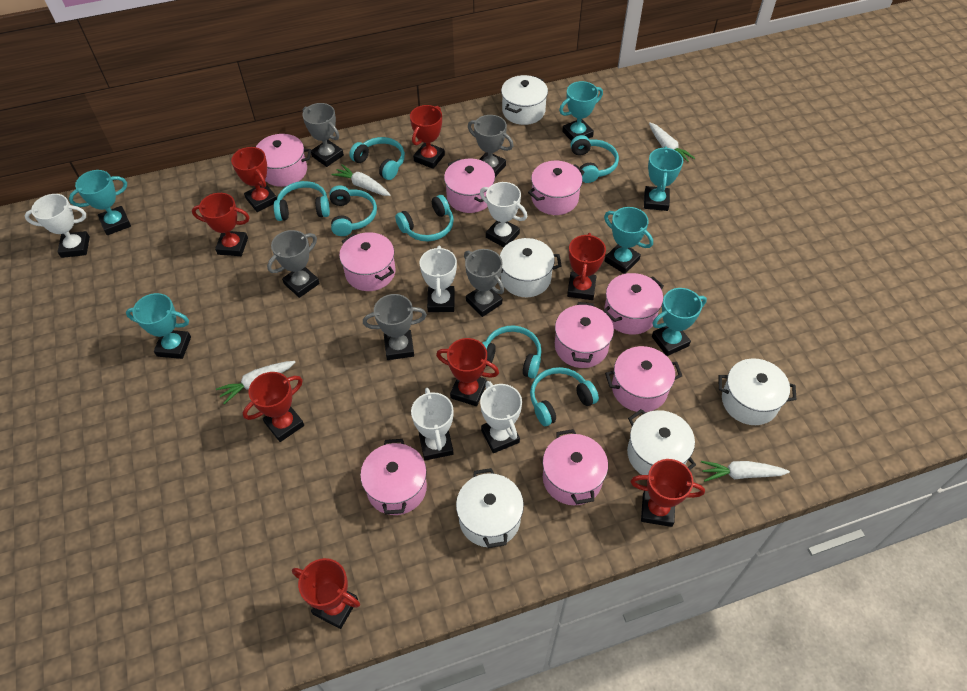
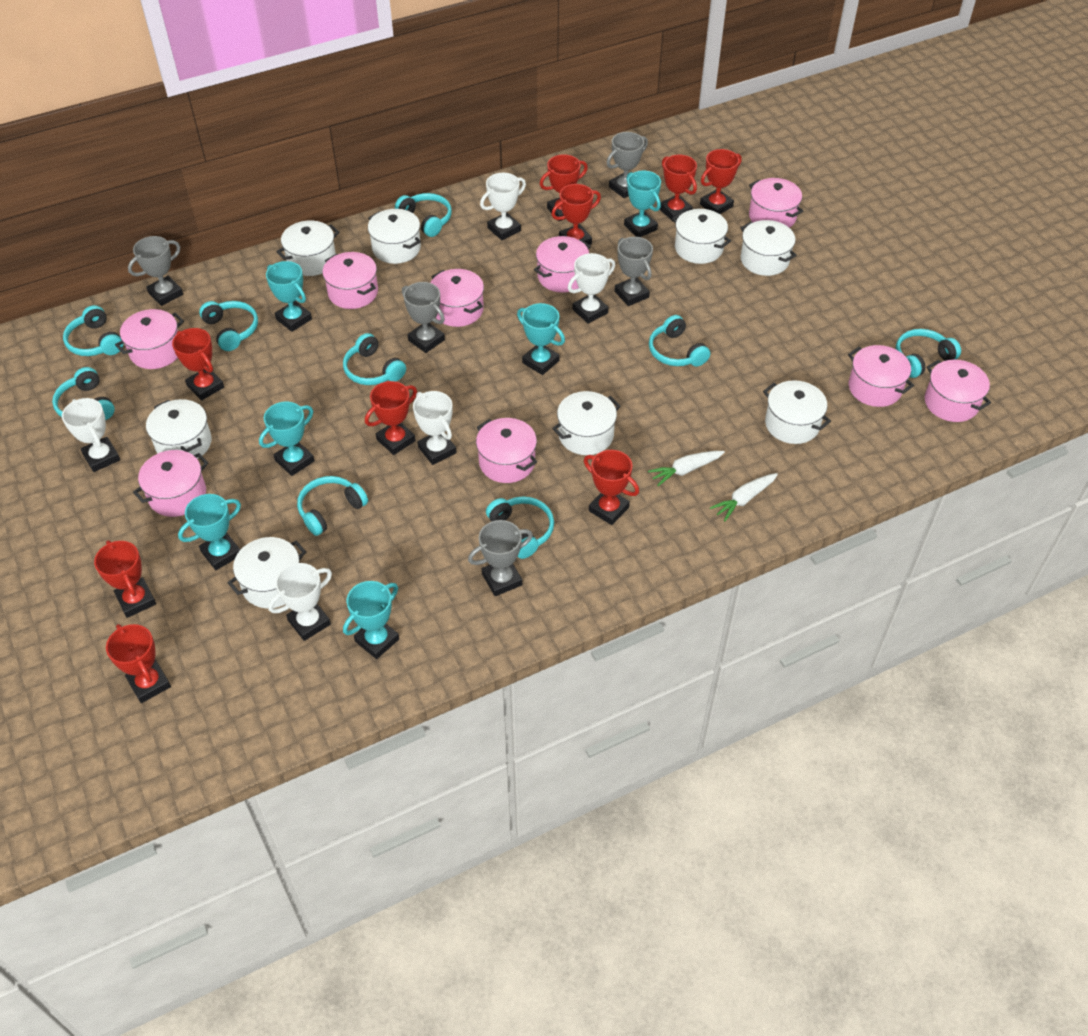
red trophy: 8 -> 9
turquoise headphones: 7 -> 9
white carrot: 4 -> 2
white pot: 5 -> 8

